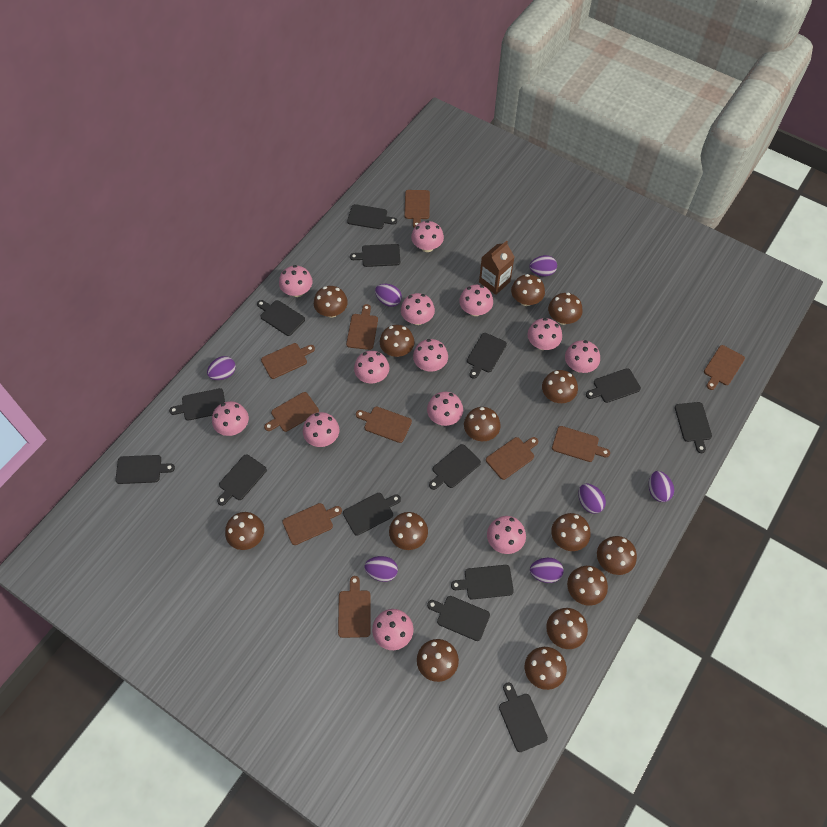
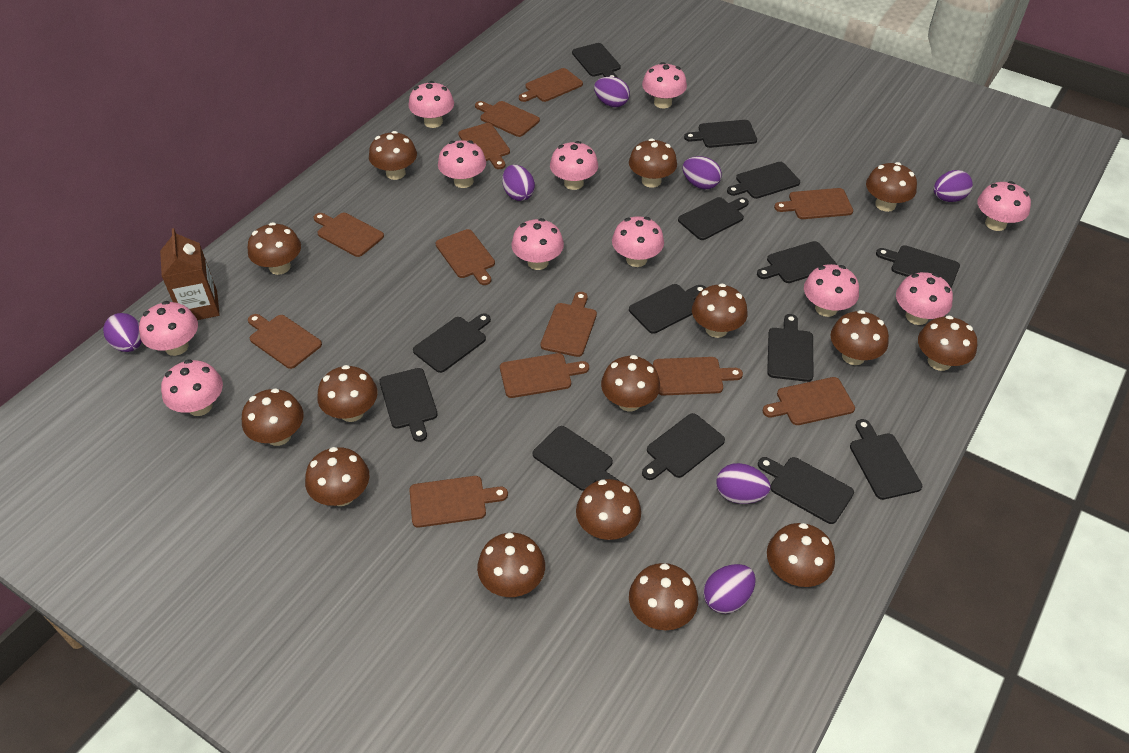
brown cutting board: 10 -> 12
brown mushroom: 14 -> 15
pink mushroom: 13 -> 11

